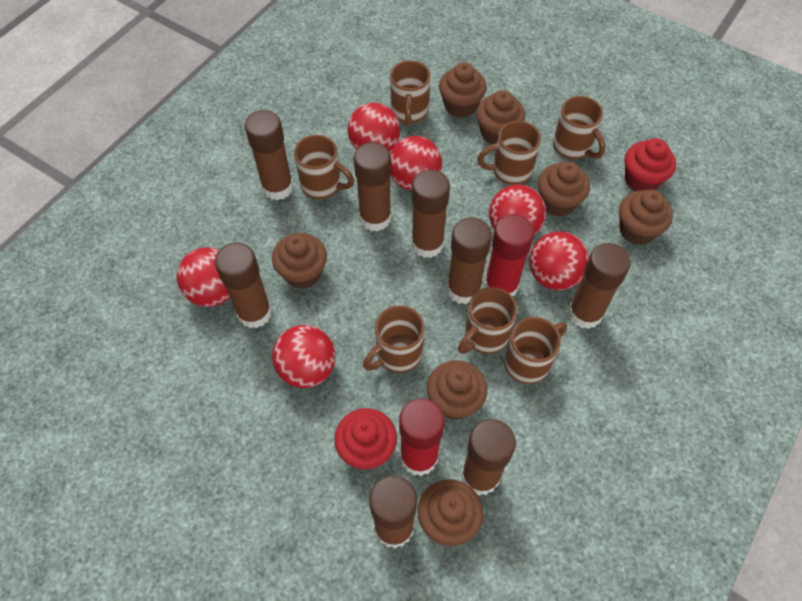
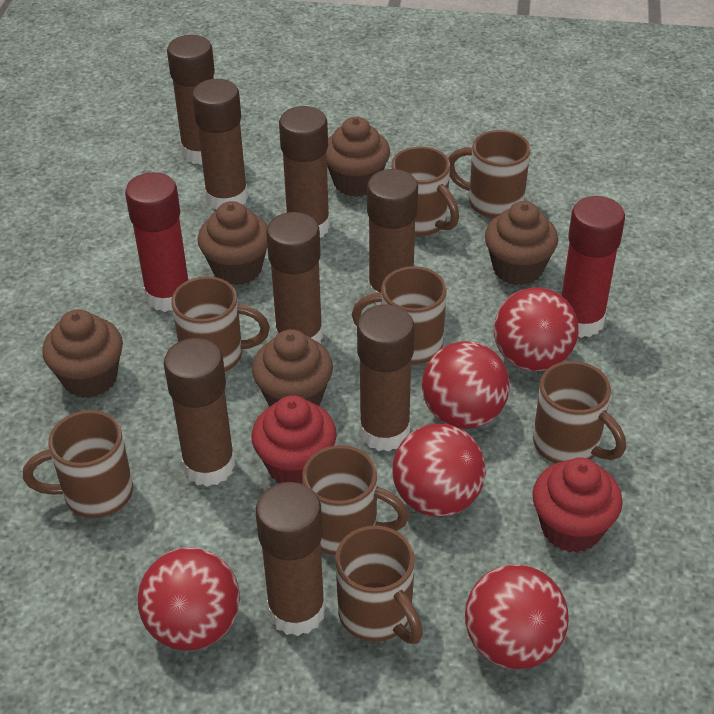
brown cupcake: 7 -> 5
brown mug: 7 -> 8
red ball: 6 -> 5

